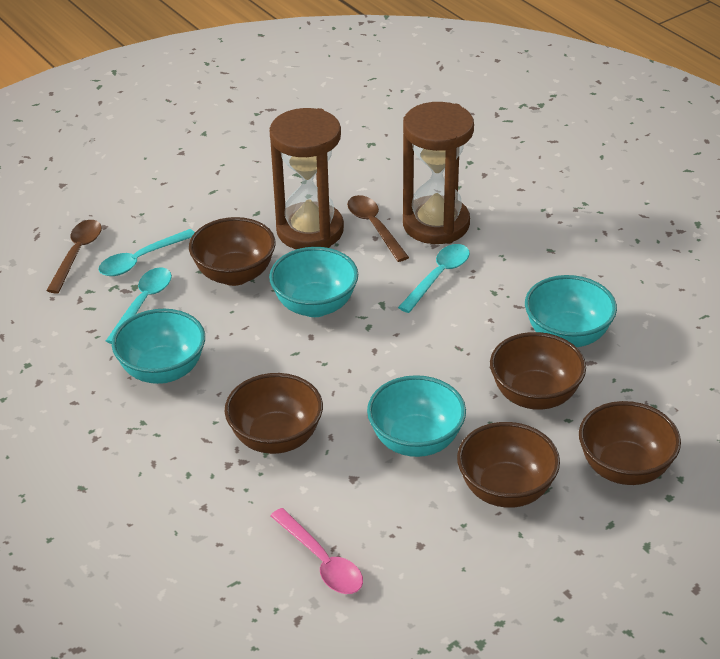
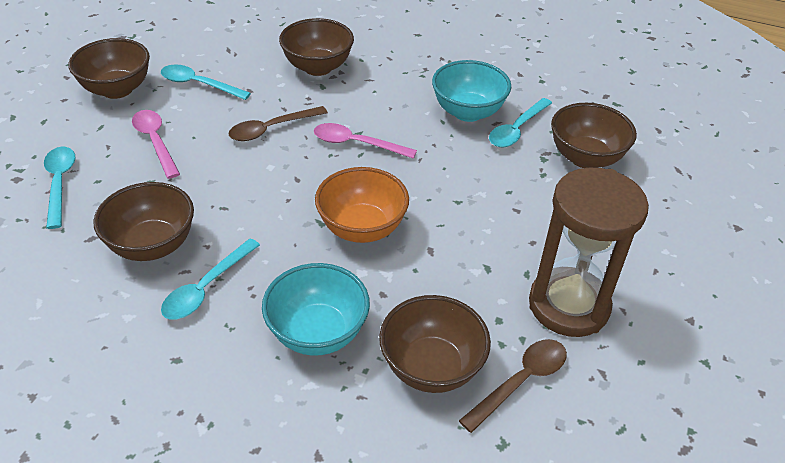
brown hourglass: 2 -> 1
orange bowl: 0 -> 1
pink spoon: 1 -> 2
turquoise bowl: 4 -> 2
turquoise spoon: 3 -> 4

